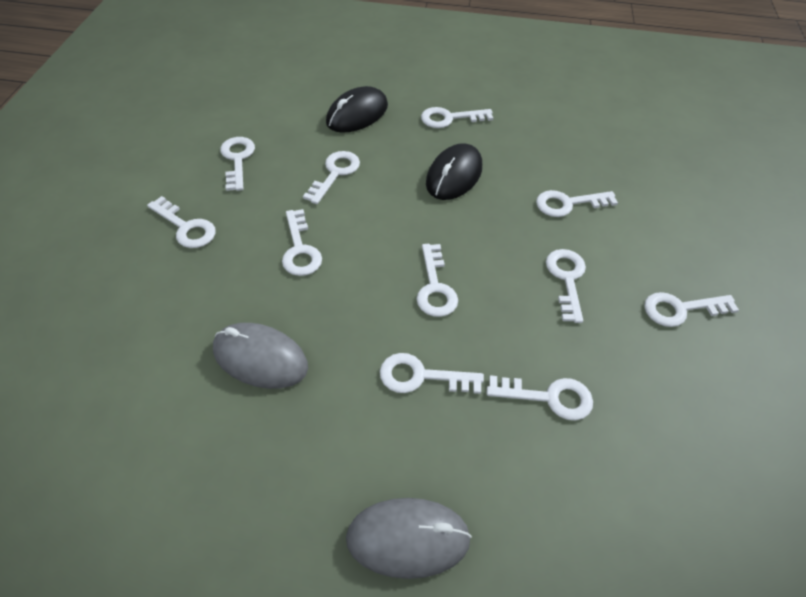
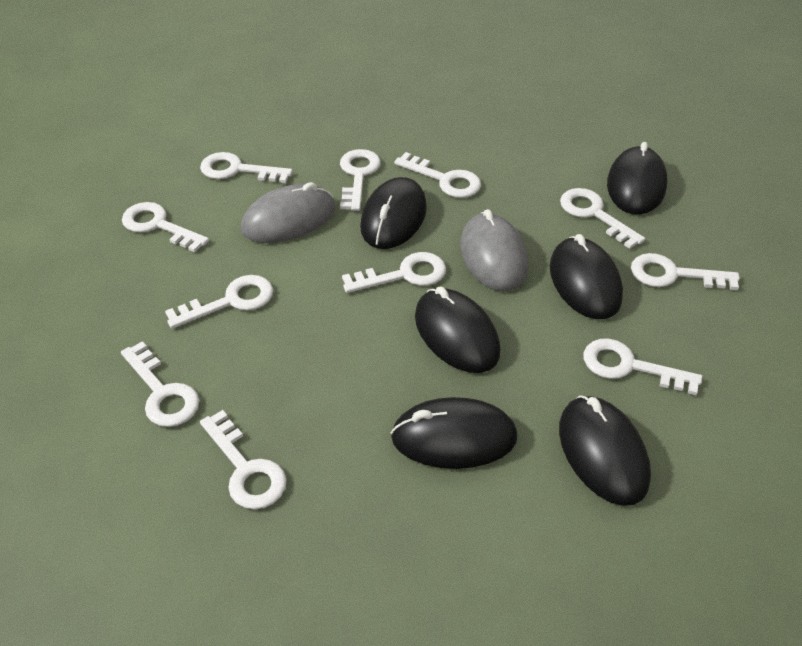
black mouse: 2 -> 6

